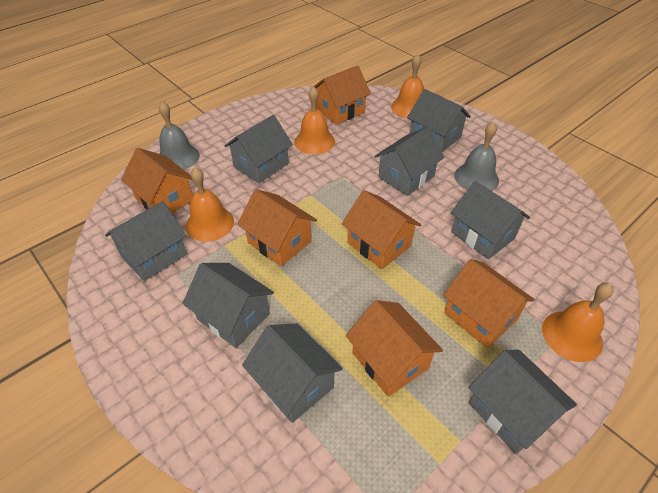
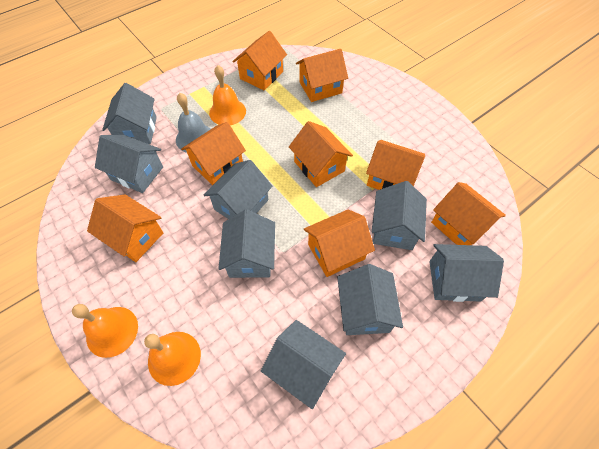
grey bell: 2 -> 1
orange bell: 4 -> 3
orange house: 6 -> 8

